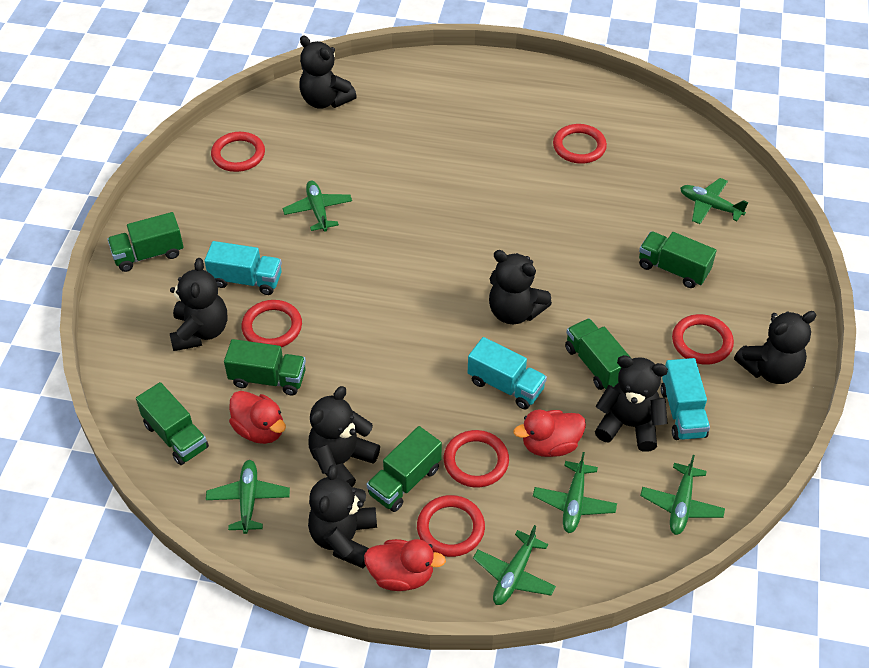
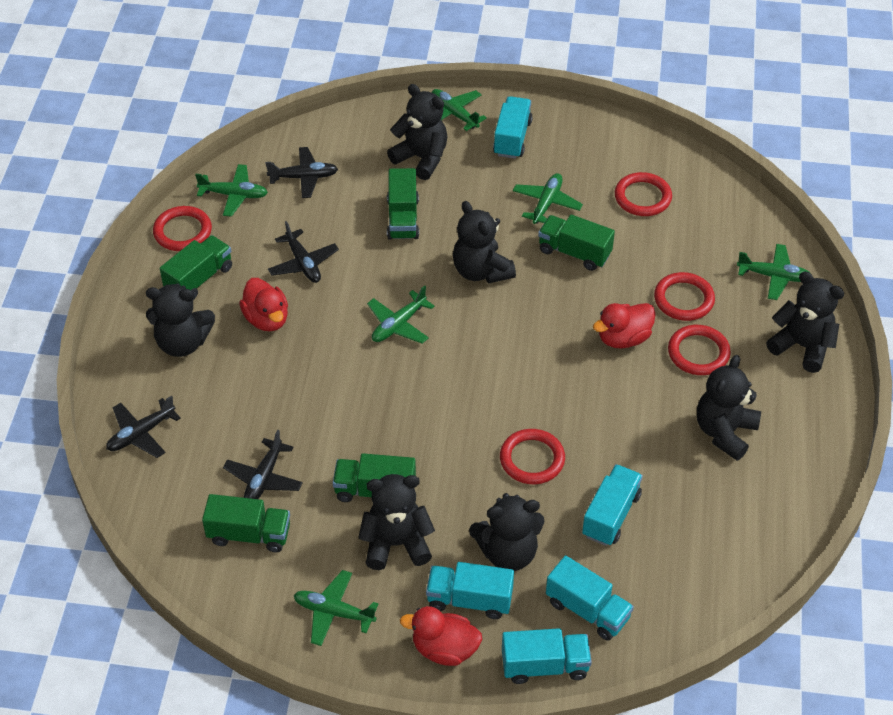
black plane: 0 -> 4
green truck: 6 -> 5
red ring: 6 -> 5
turquoise truck: 3 -> 5

